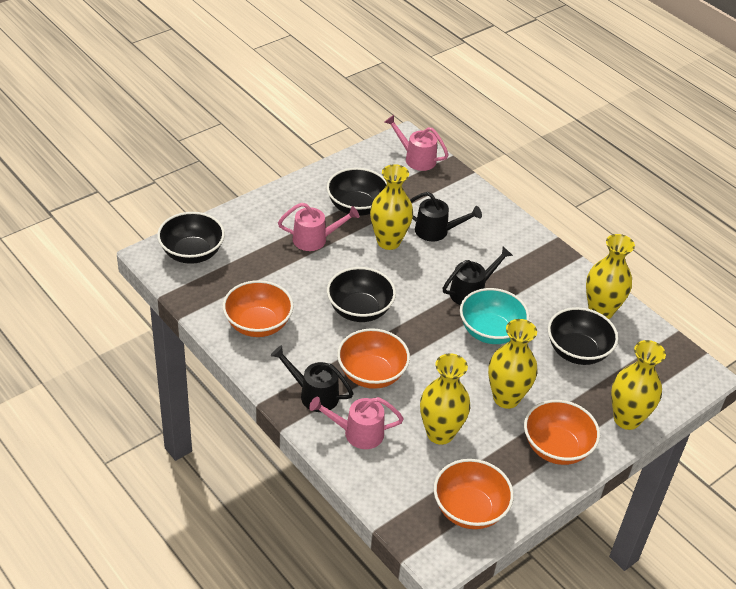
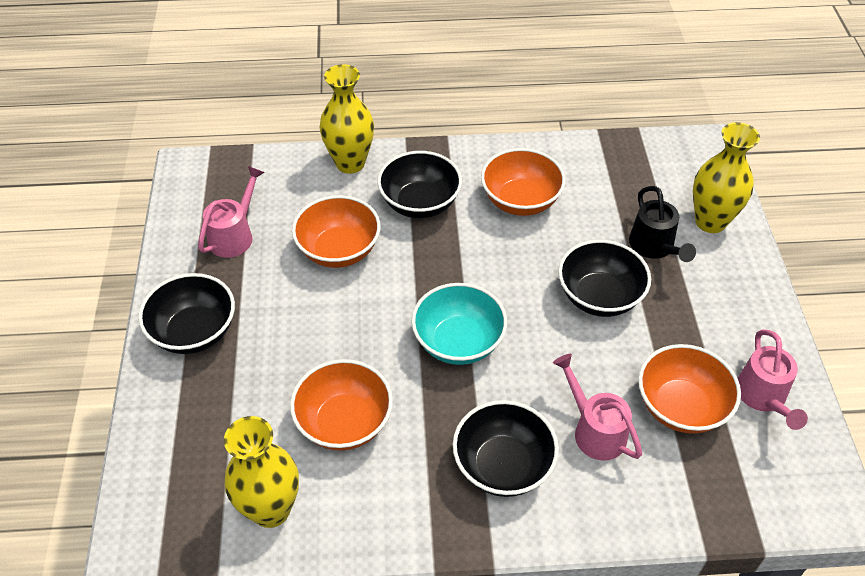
black watering can: 3 -> 1
yellow vase: 5 -> 3

